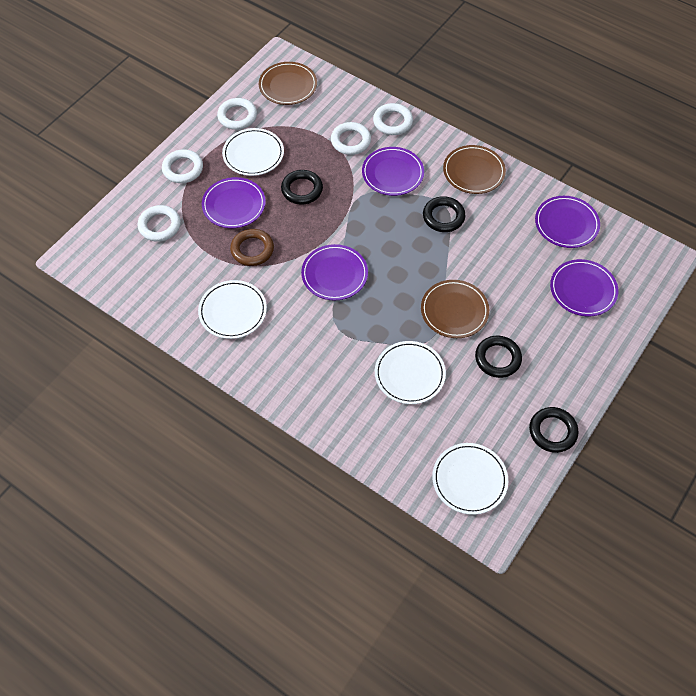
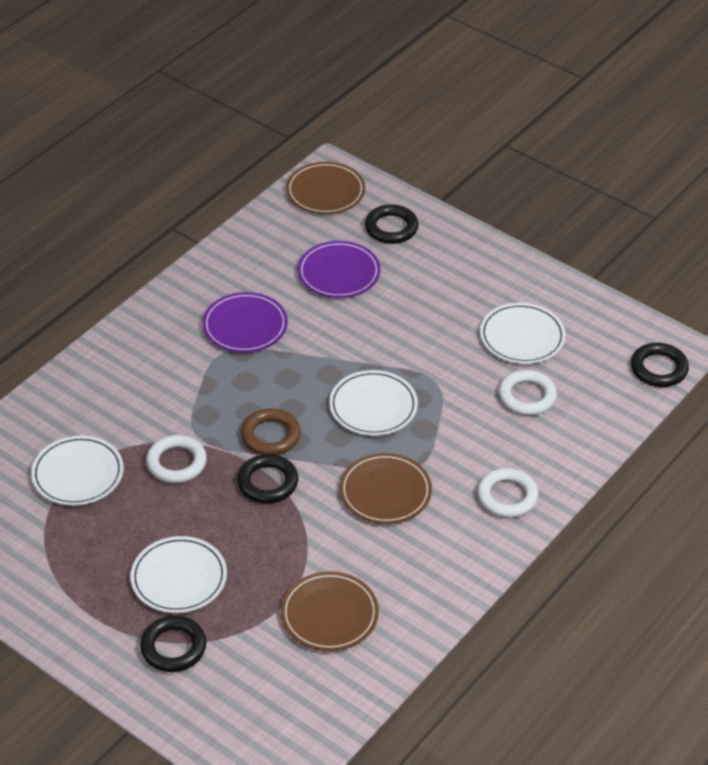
purple plate: 5 -> 2
white ring: 5 -> 3

